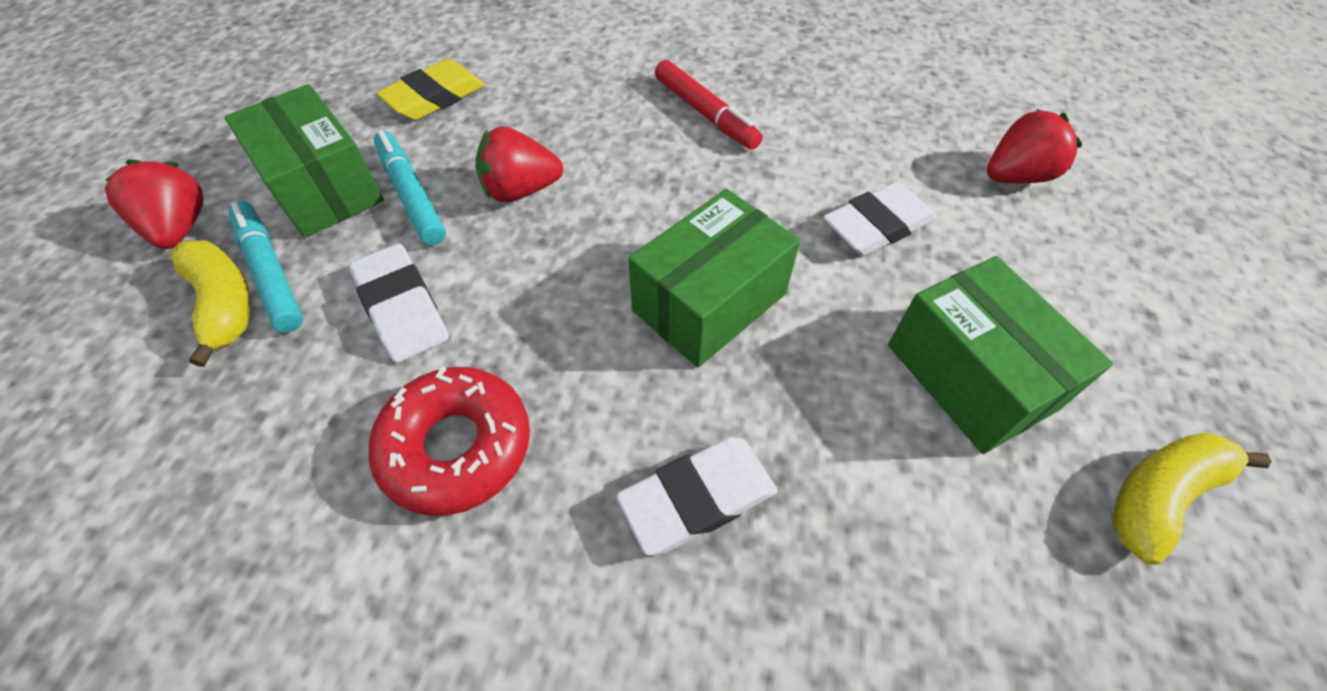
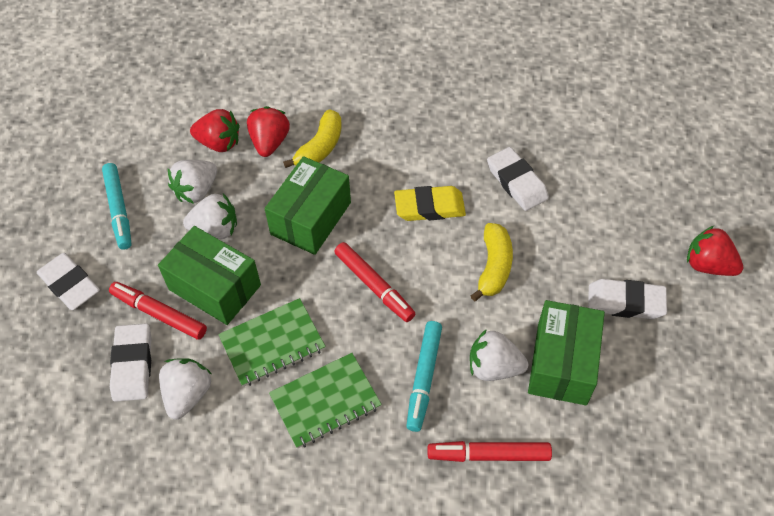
green notebook: 0 -> 2
red donut: 1 -> 0
red marker: 1 -> 3
white eraser: 3 -> 4
white strawberry: 0 -> 4

